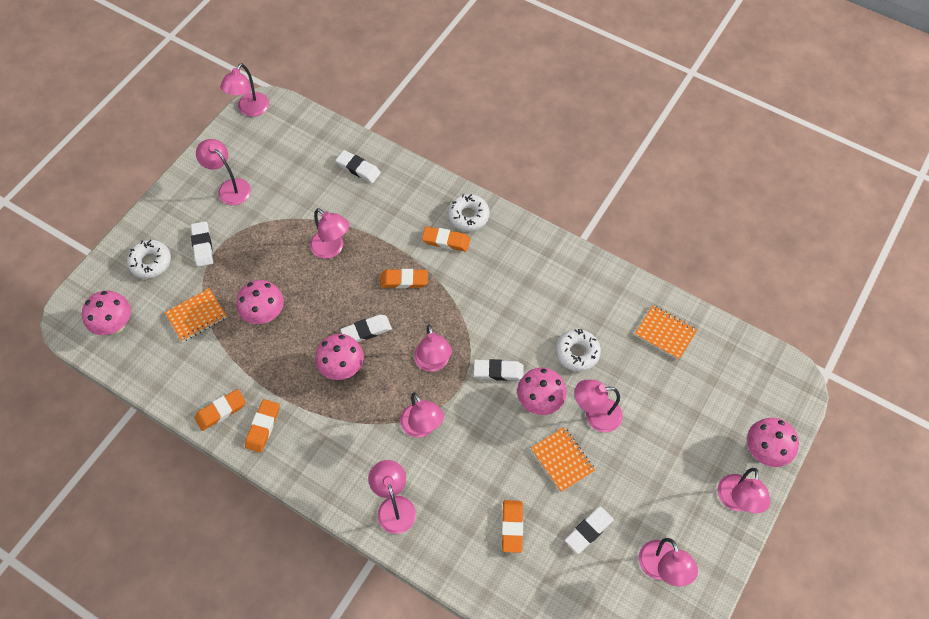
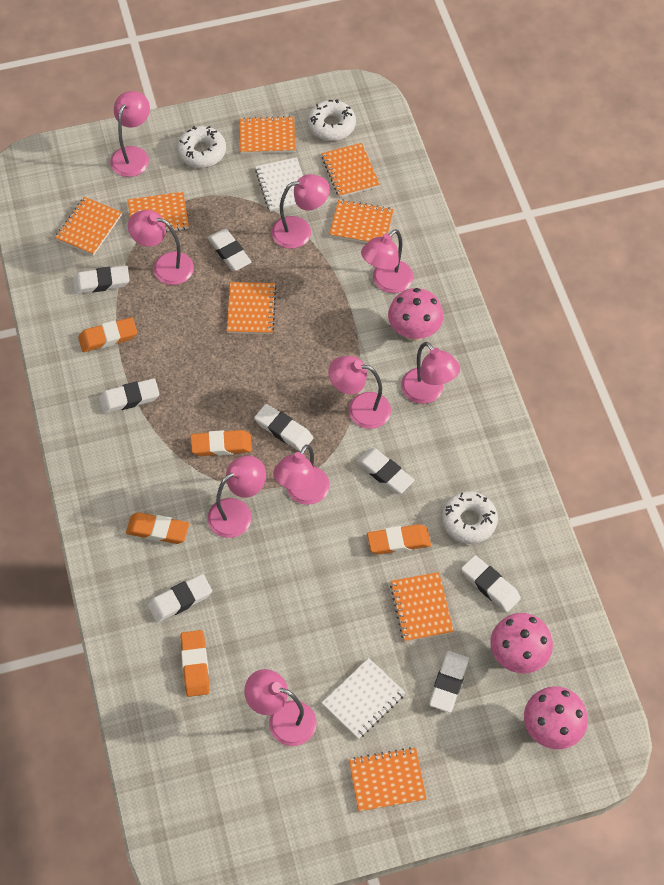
orange notebook: 3 -> 8
pink mushroom: 5 -> 3
white eraser: 5 -> 8
white notebook: 0 -> 2

